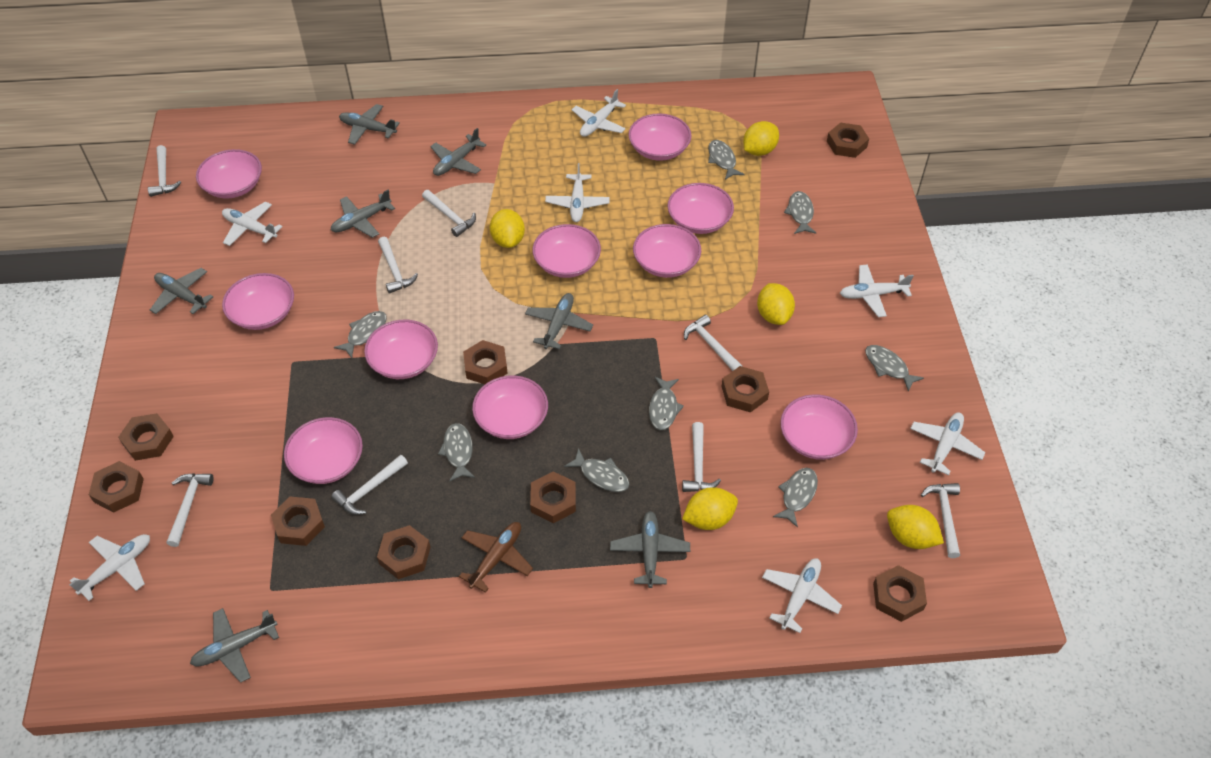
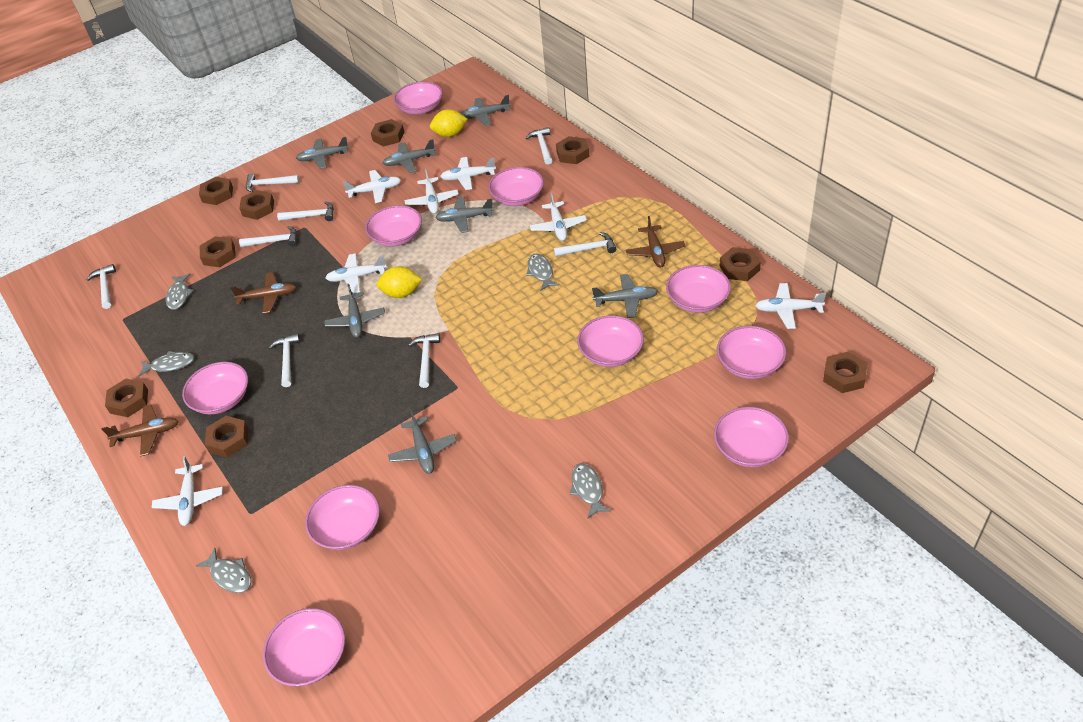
brown plane: 1 -> 3
grey fish: 8 -> 5
yellow lemon: 5 -> 2

